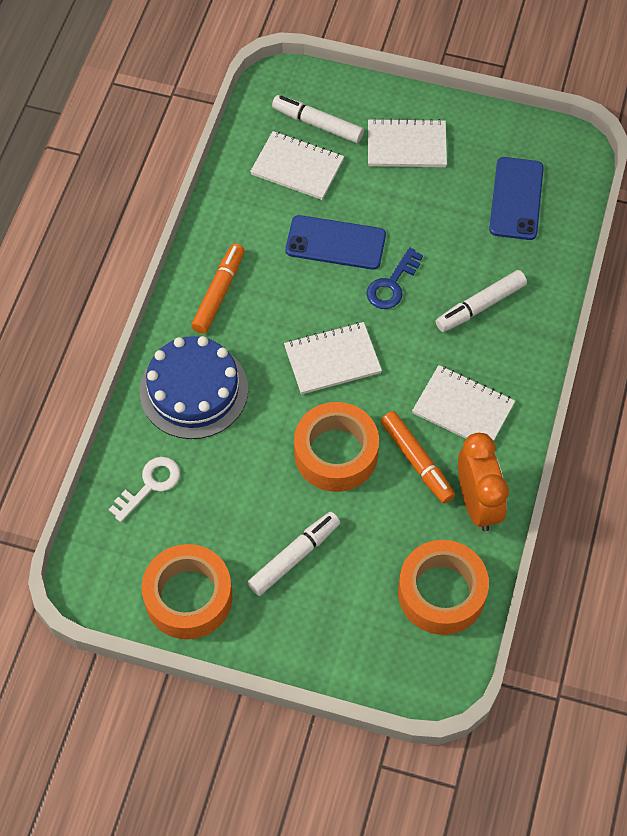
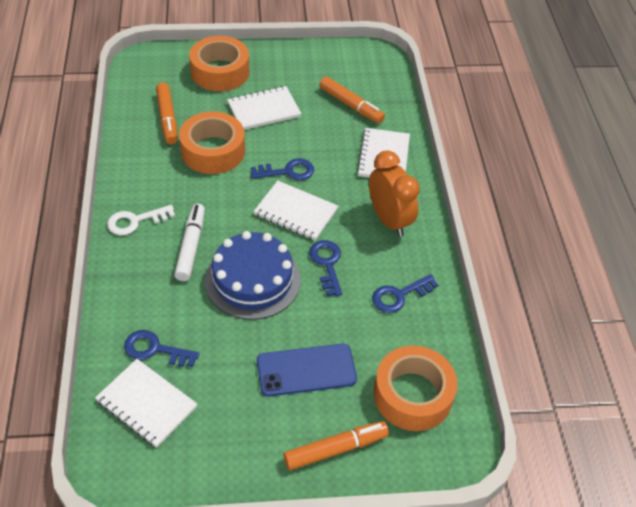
blue key: 1 -> 4
blue phone: 2 -> 1
orange marker: 2 -> 3
white marker: 3 -> 1

